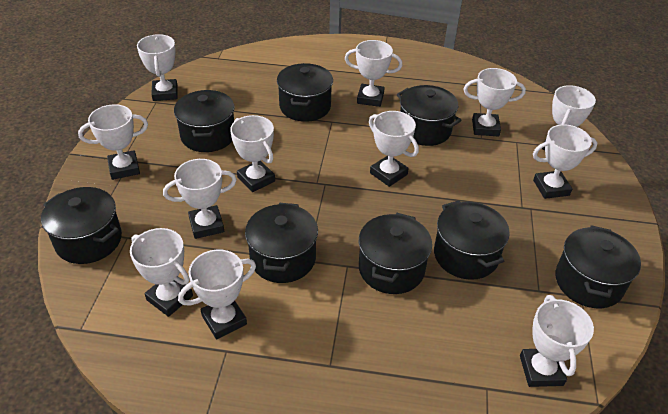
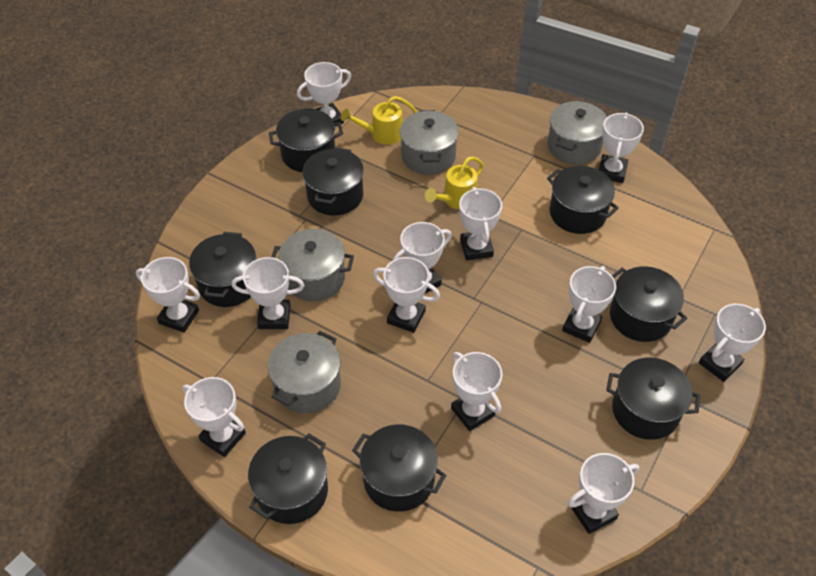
grey pot: 0 -> 4
yellow watering can: 0 -> 2

